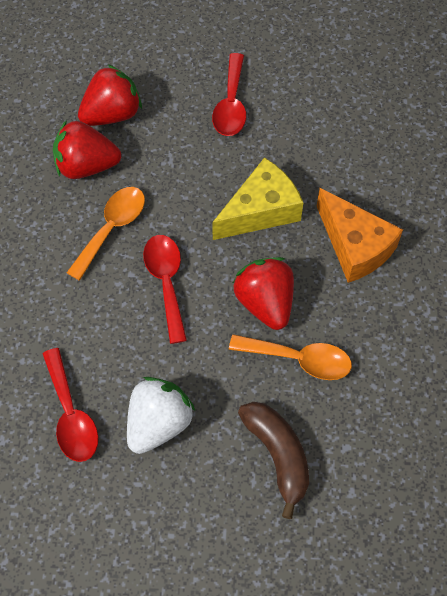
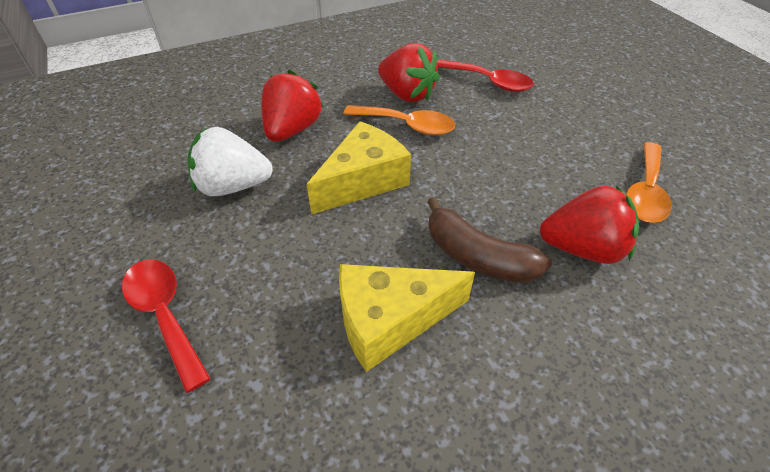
orange cheese: 1 -> 0
red spoon: 3 -> 2
yellow cheese: 1 -> 2

